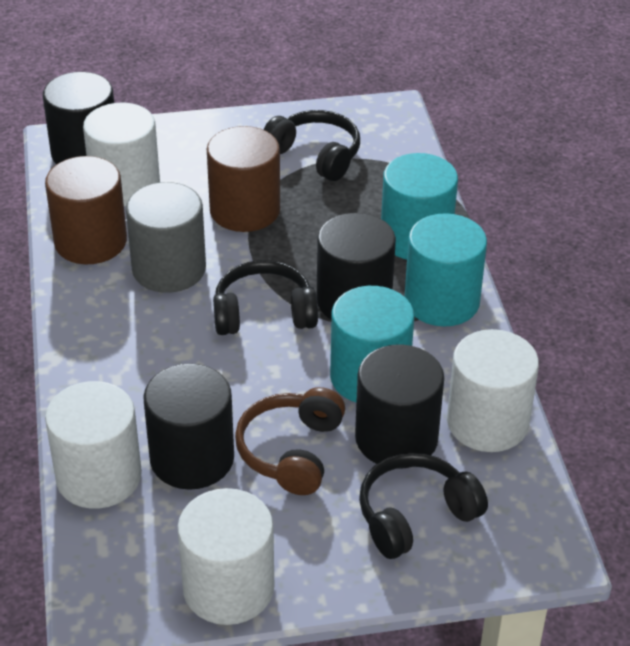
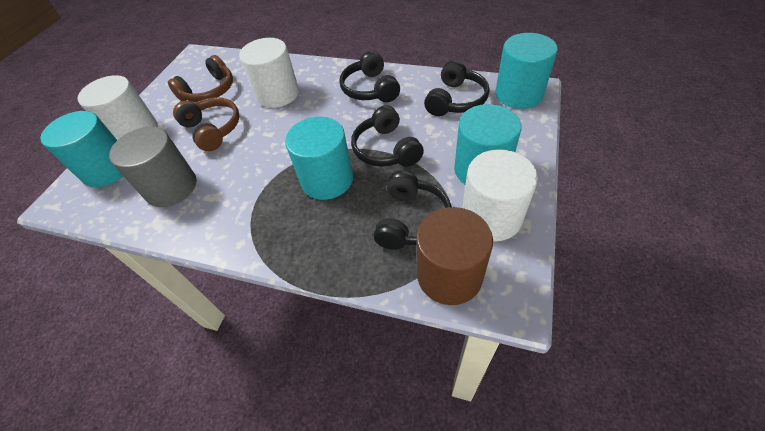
black cylinder: 4 -> 0
black headphones: 3 -> 4
brown cylinder: 2 -> 1
brown headphones: 1 -> 2
turquoise cylinder: 3 -> 4
white cylinder: 4 -> 3

